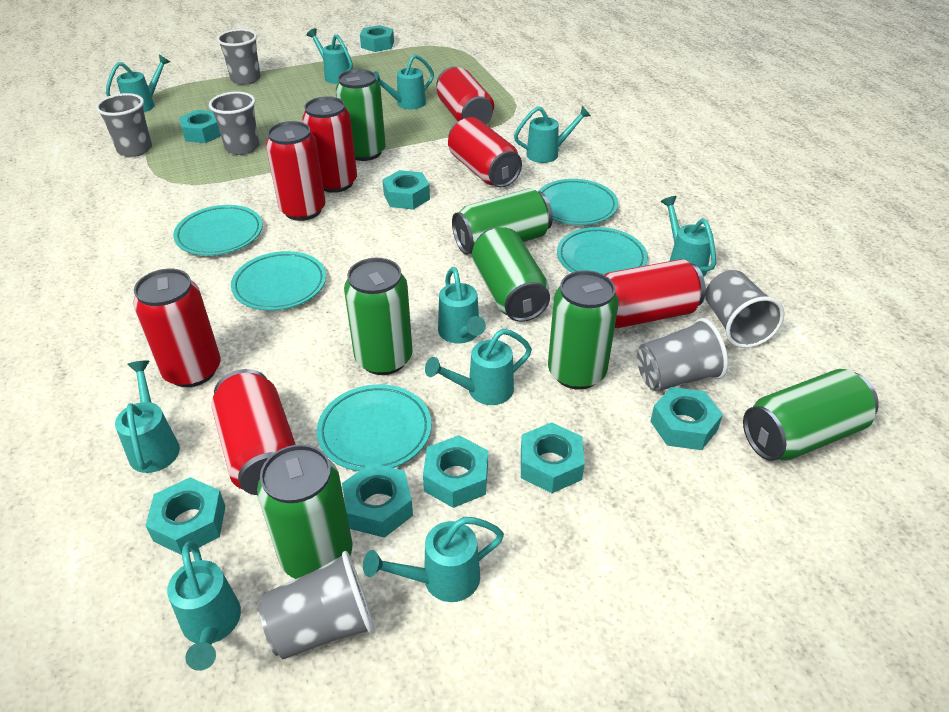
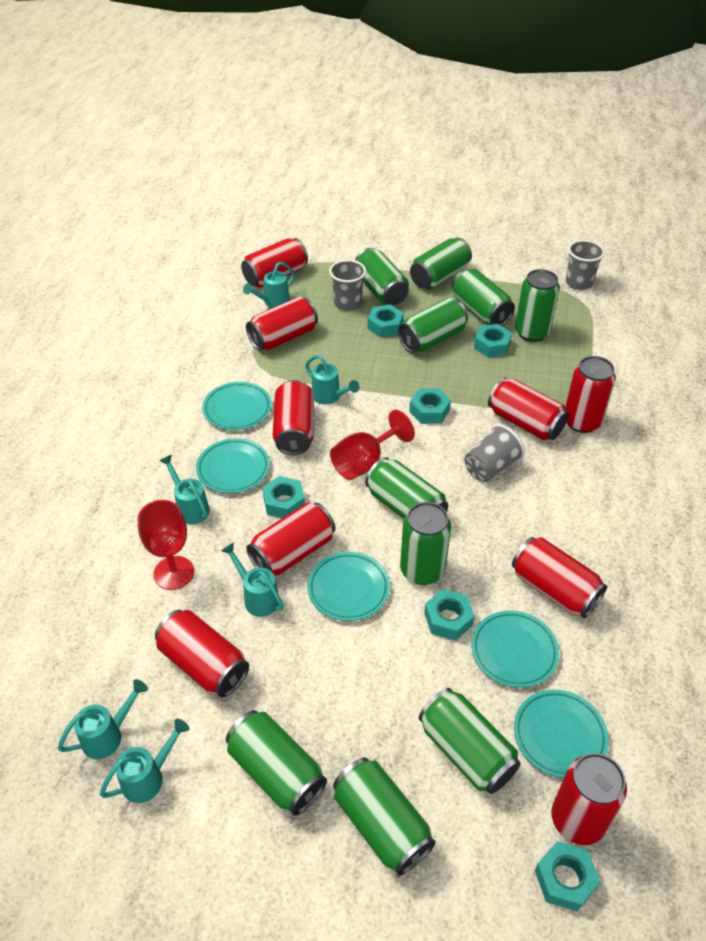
green can: 7 -> 10
grey cup: 6 -> 3
red can: 7 -> 9
red goblet: 0 -> 2
turquoise nut: 8 -> 6
turquoise watering can: 10 -> 6

